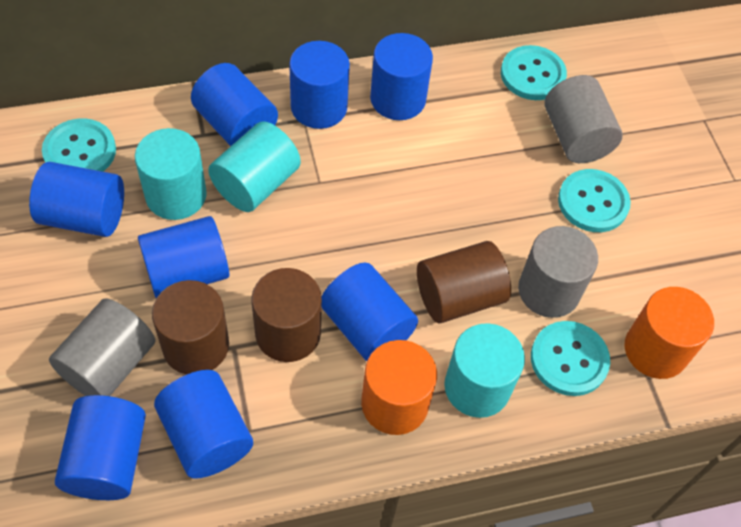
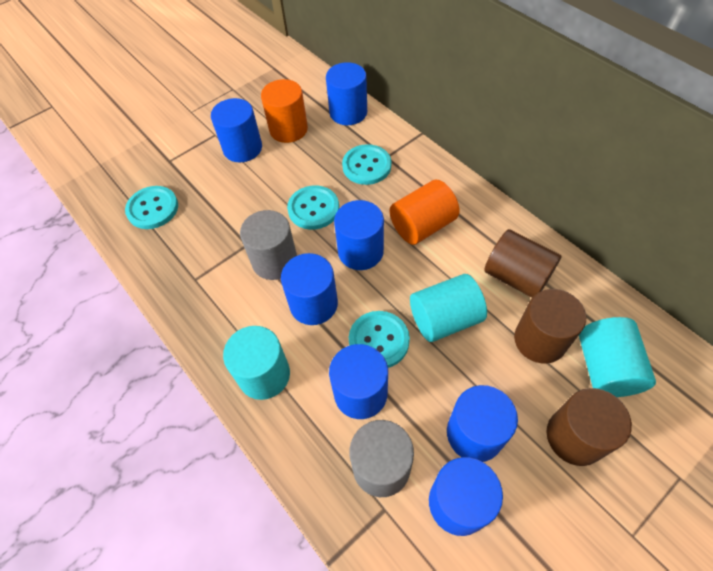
blue cylinder: 8 -> 7
grey cylinder: 3 -> 2

